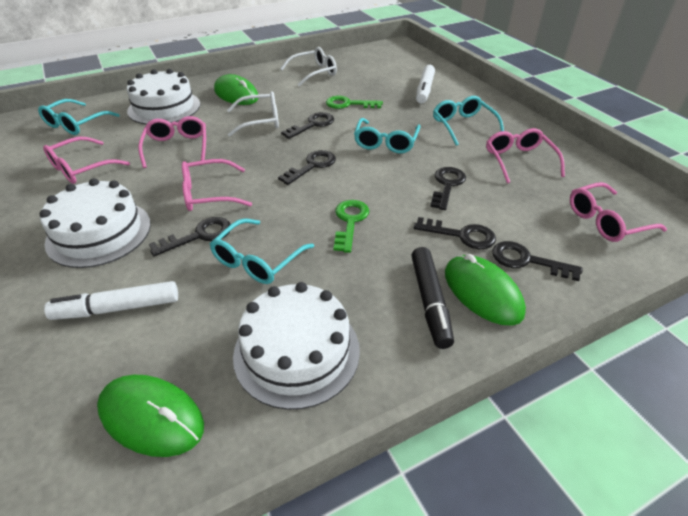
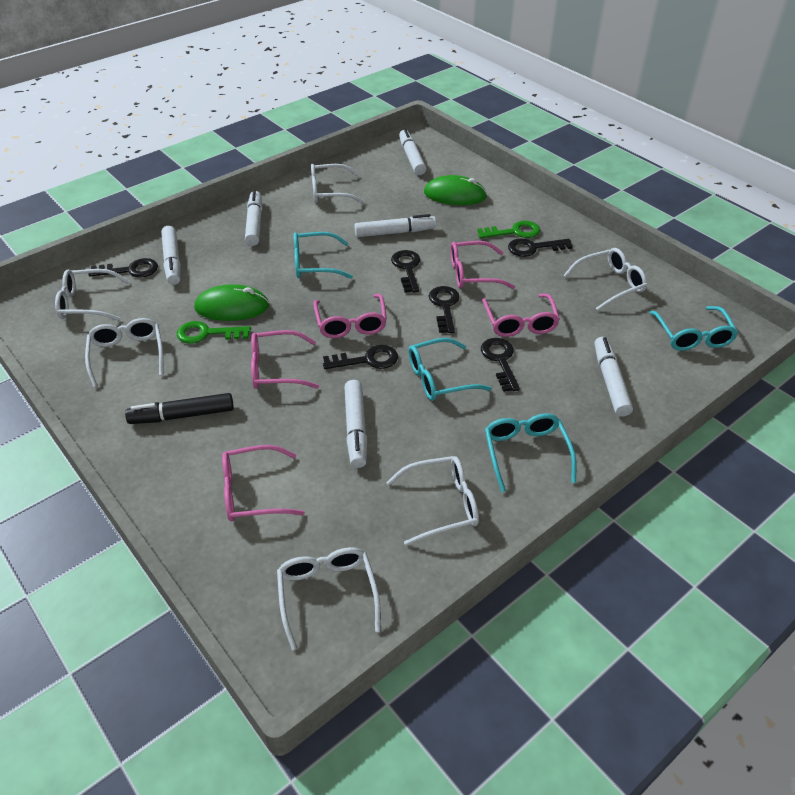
green mouse: 3 -> 2
white cake: 3 -> 0
white glasses: 2 -> 6
white marker: 2 -> 6

